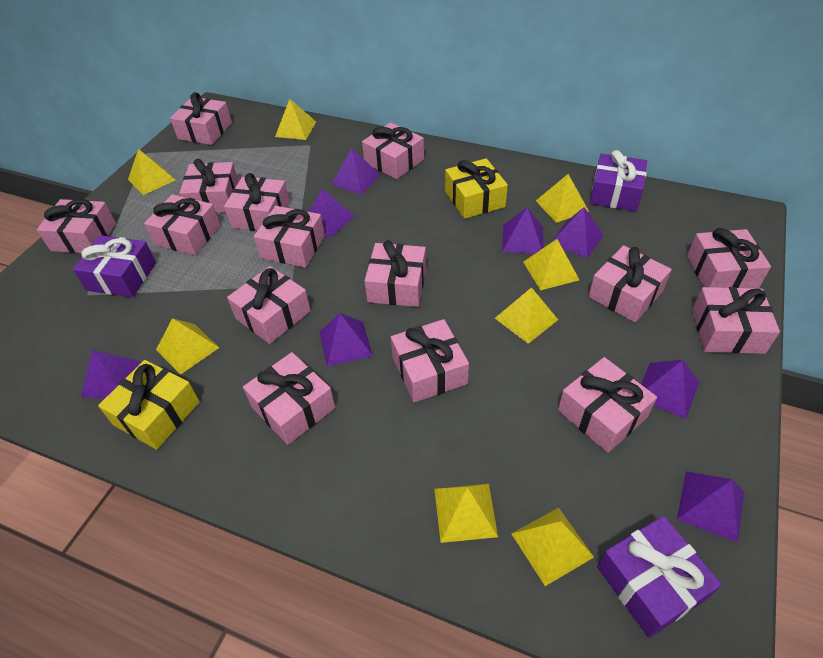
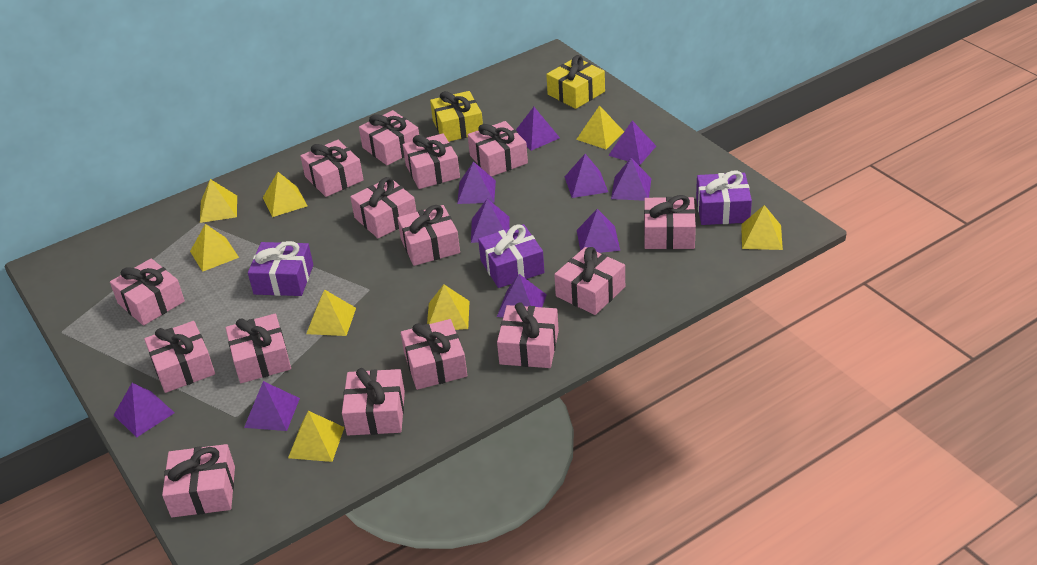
purple pyramid: 8 -> 10

